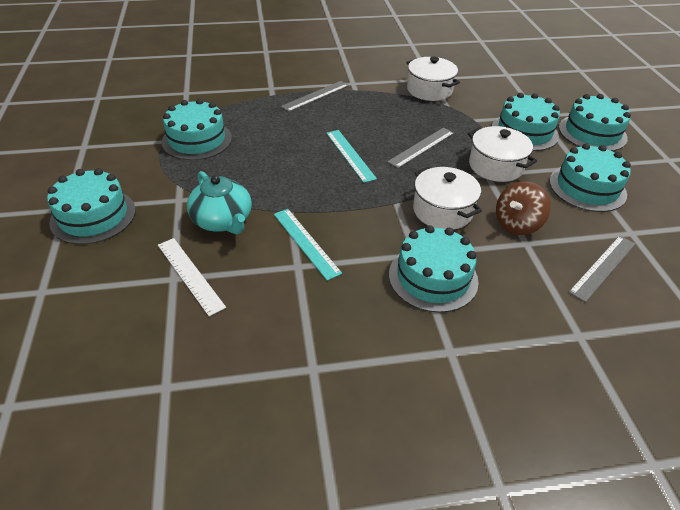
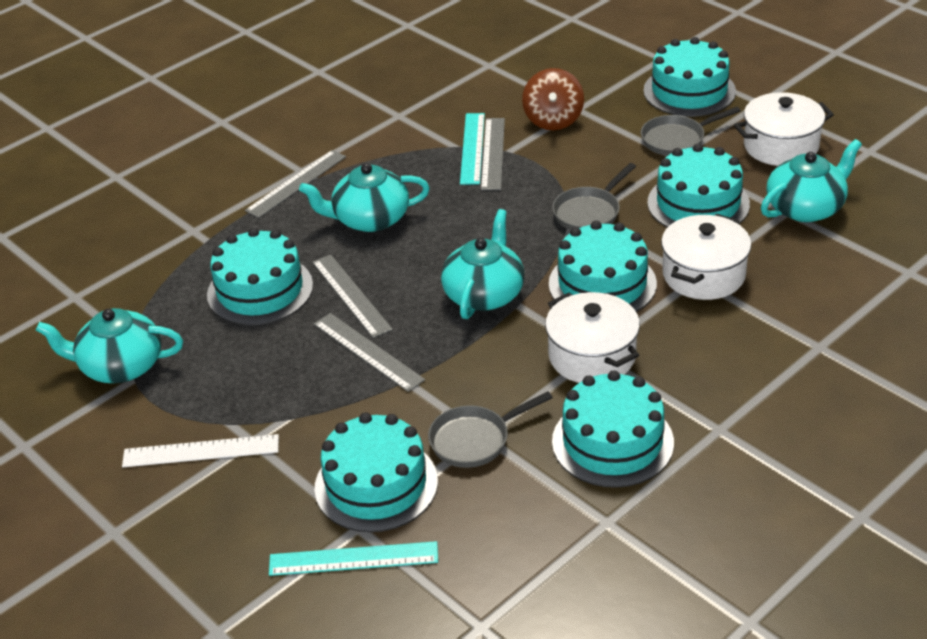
grey pan: 0 -> 3
grey ruler: 3 -> 4
turquoise teapot: 1 -> 4

